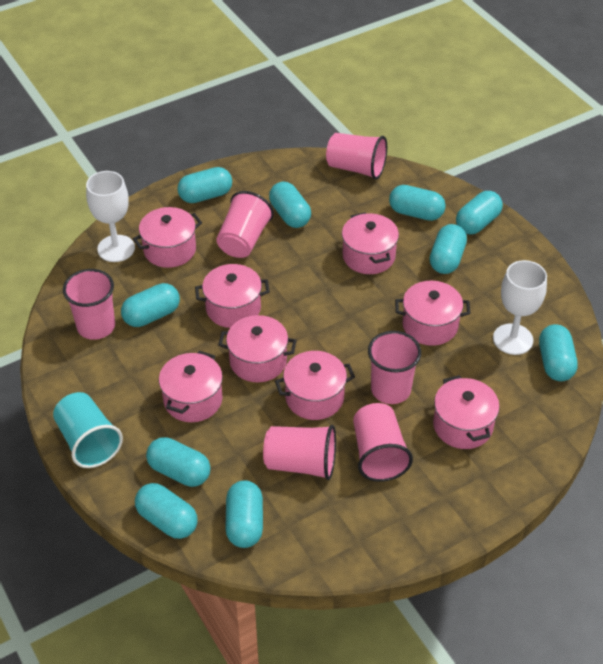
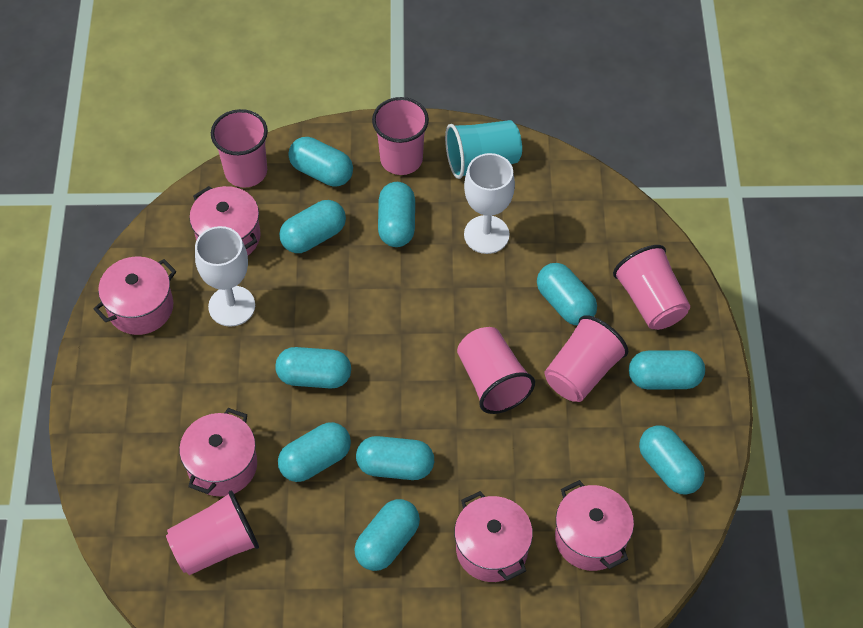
pink pot: 8 -> 5

